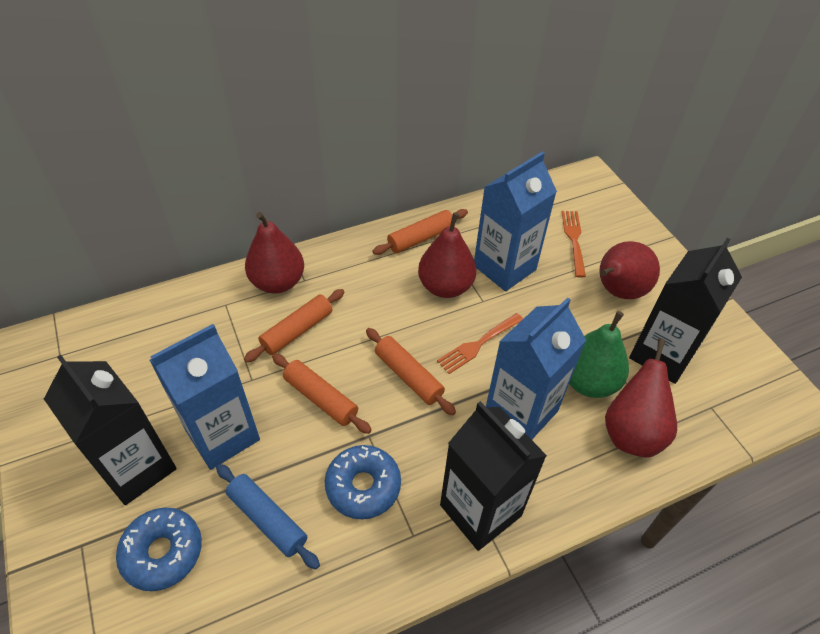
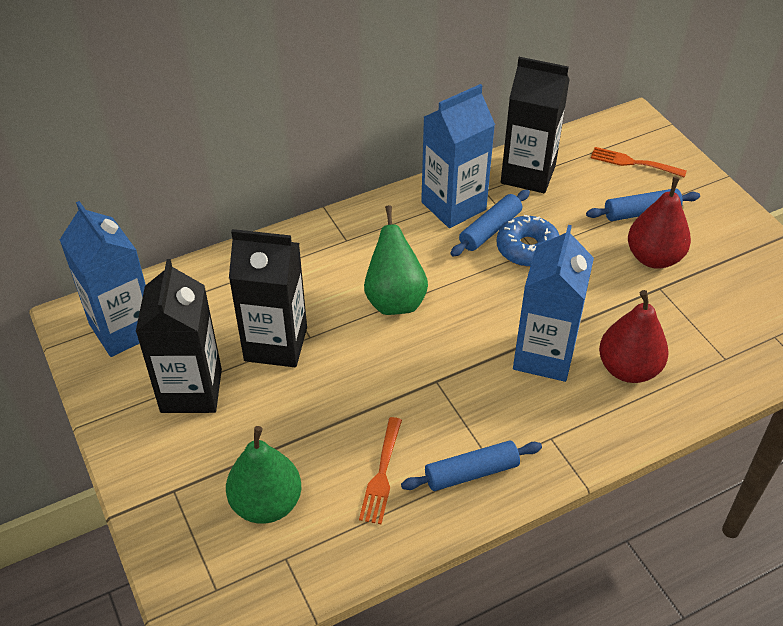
blue donut: 2 -> 1
blue rolling pin: 1 -> 3
green pear: 1 -> 2
orange rolling pin: 4 -> 0
red pear: 4 -> 2

